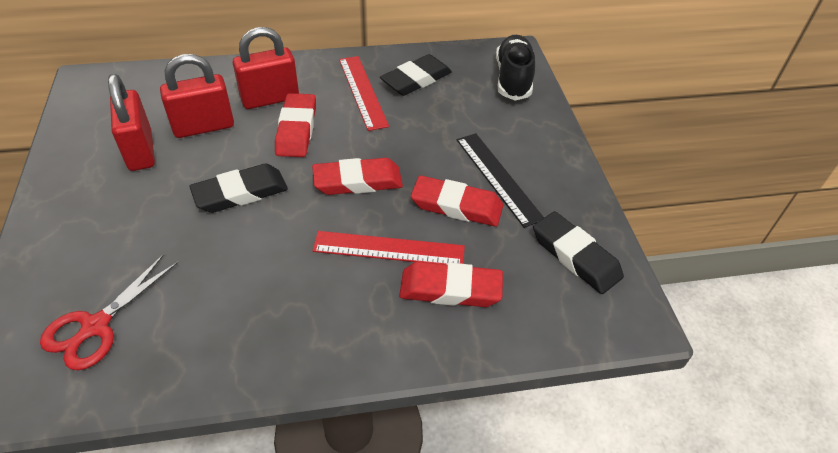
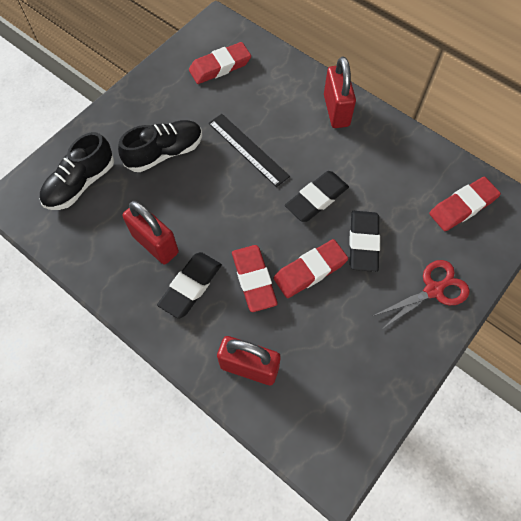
black shoe: 1 -> 2
red ruler: 2 -> 0

